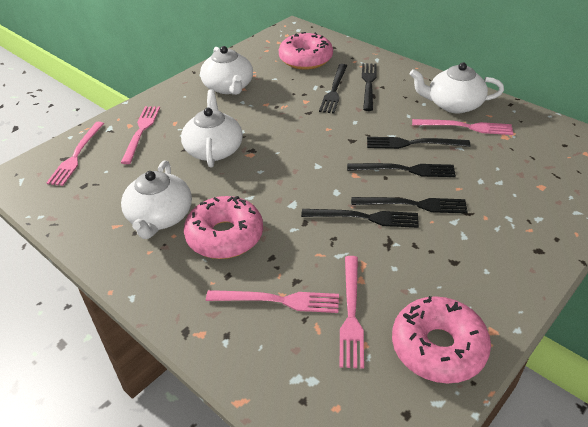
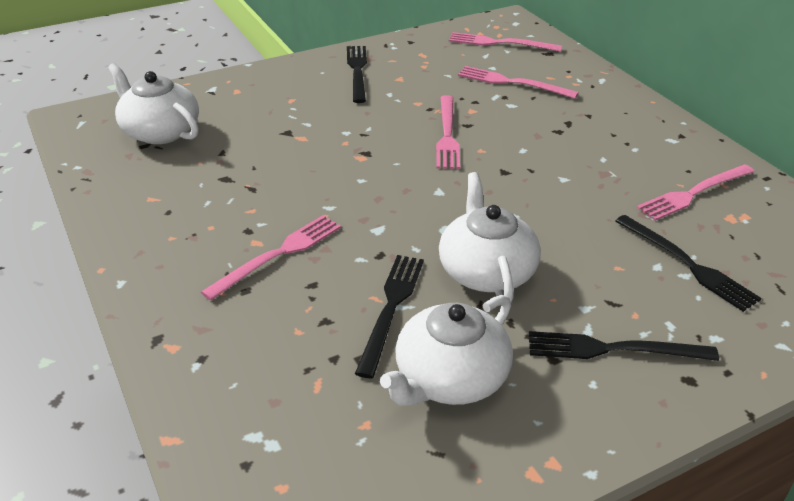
black fork: 6 -> 4
pink donut: 3 -> 0
white teapot: 4 -> 3

